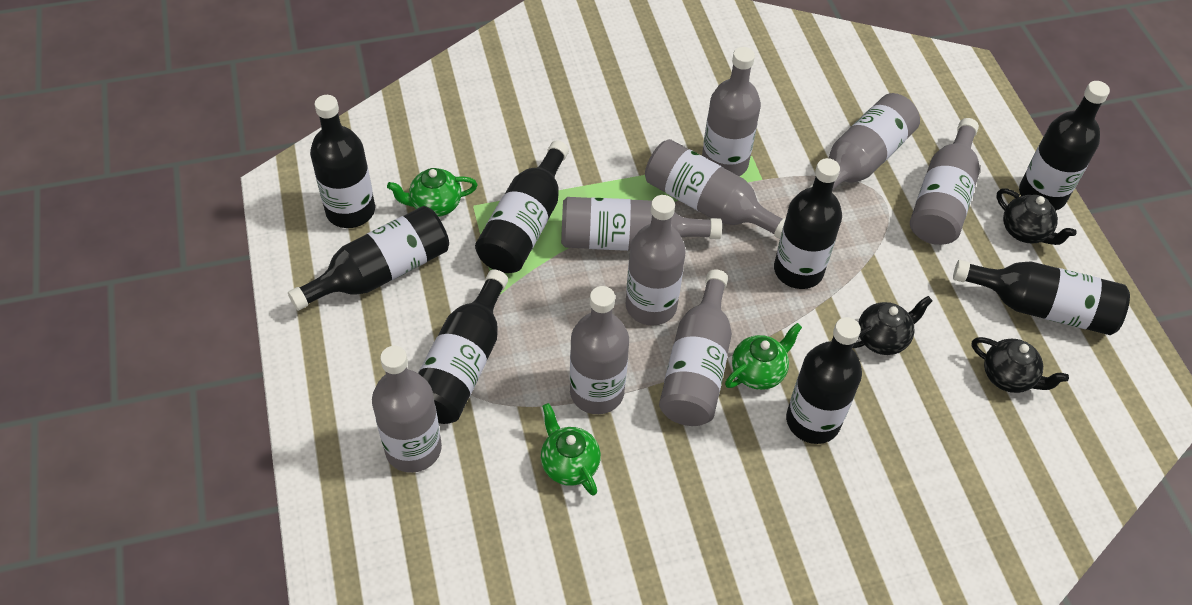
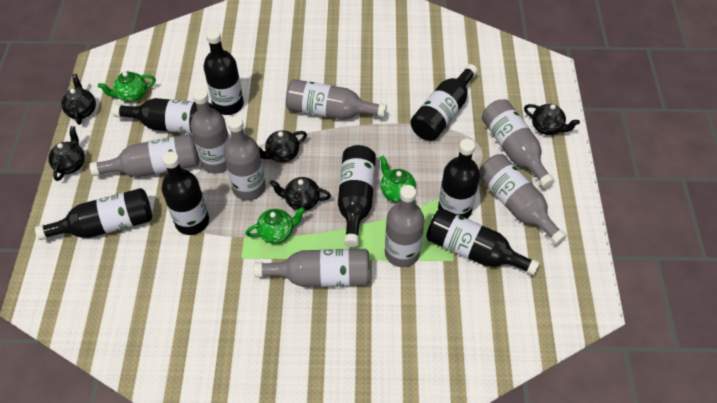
black teapot: 3 -> 5
grey bottle: 9 -> 8

